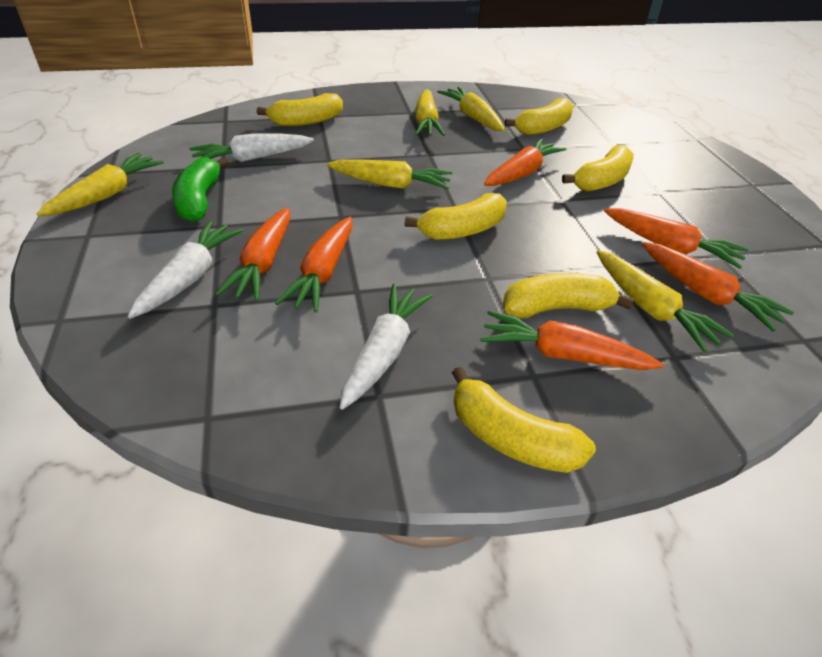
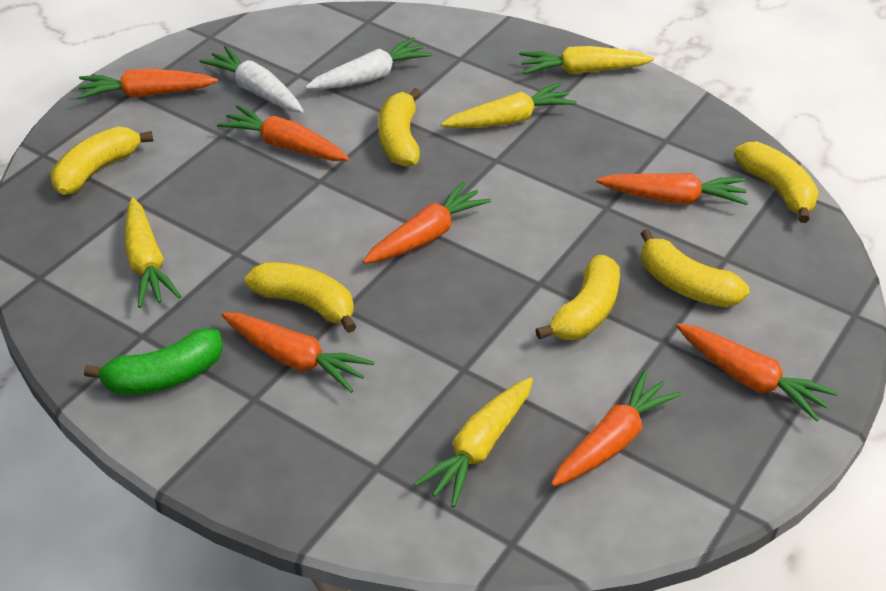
orange carrot: 6 -> 7
white carrot: 3 -> 2
yellow carrot: 5 -> 4

